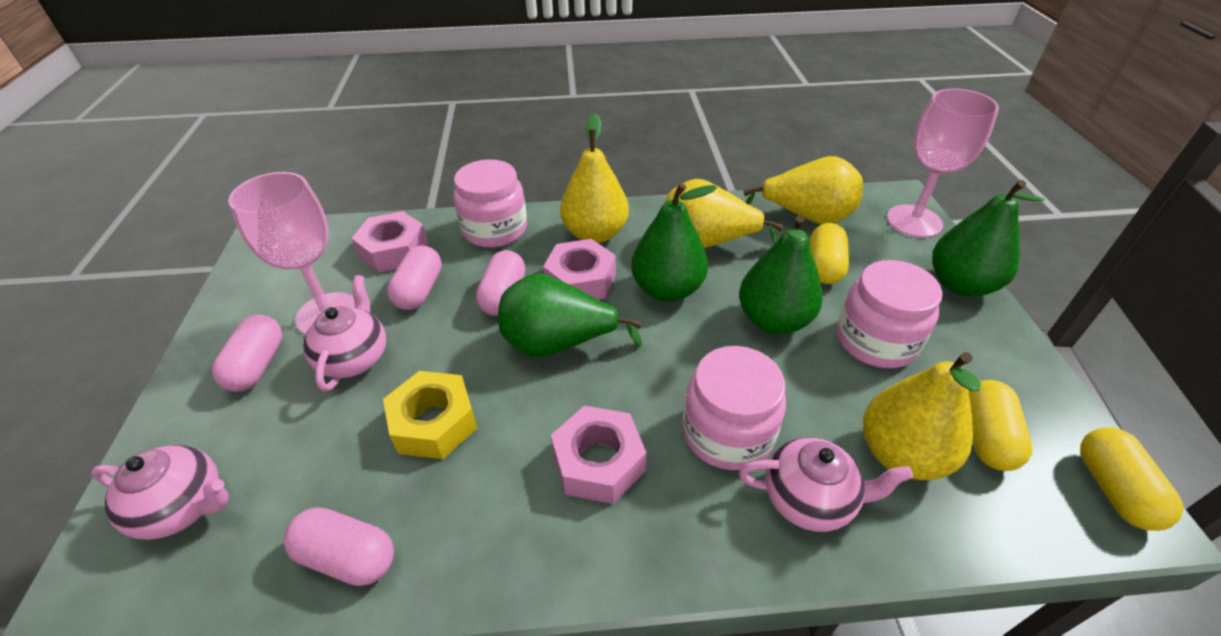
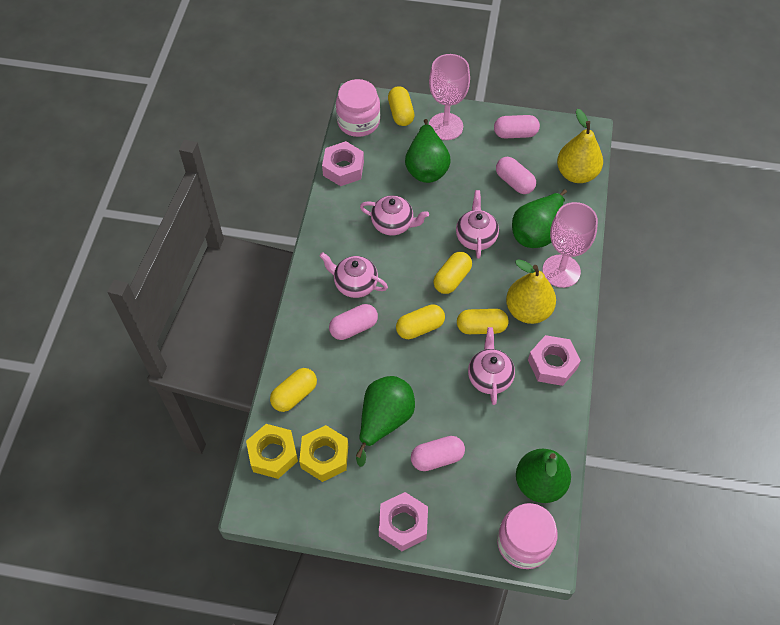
pink jar: 3 -> 2
pink teapot: 3 -> 4
yellow capsule: 3 -> 5
yellow nut: 1 -> 2
yellow pear: 4 -> 2

